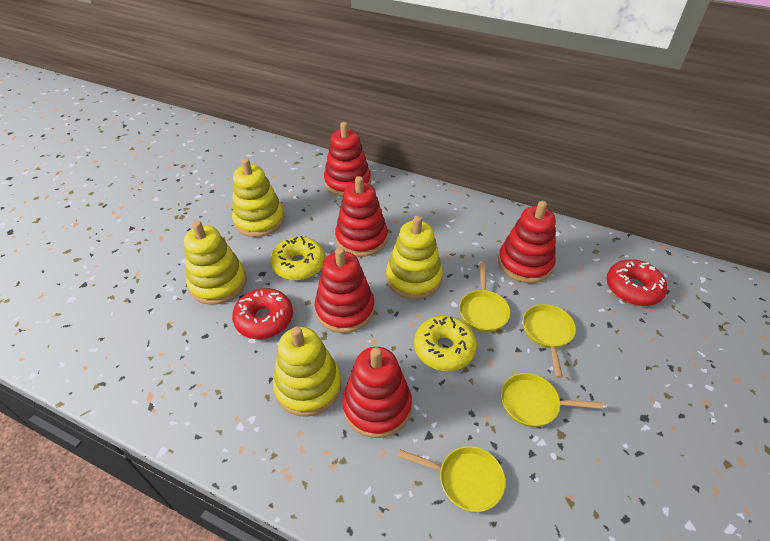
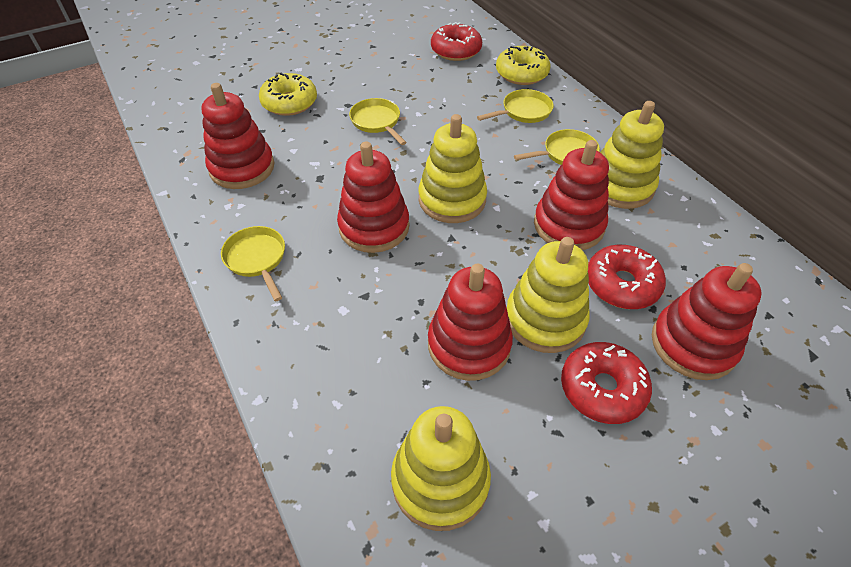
red donut: 2 -> 3

